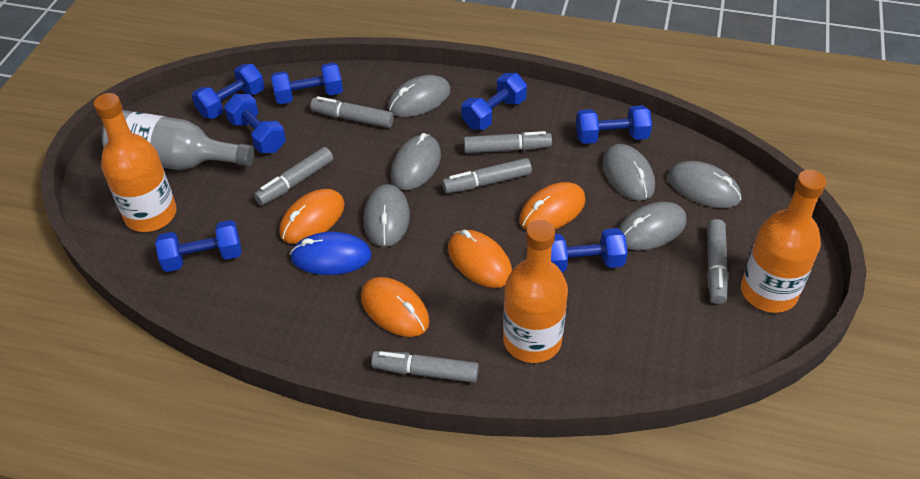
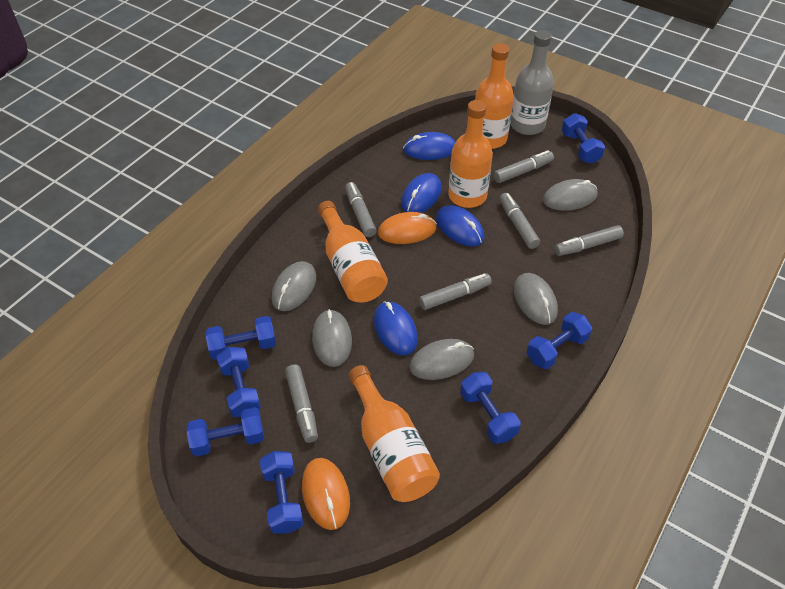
blue mouse: 1 -> 4
grey mouse: 6 -> 5
orange bottle: 3 -> 4
orange mouse: 4 -> 2

